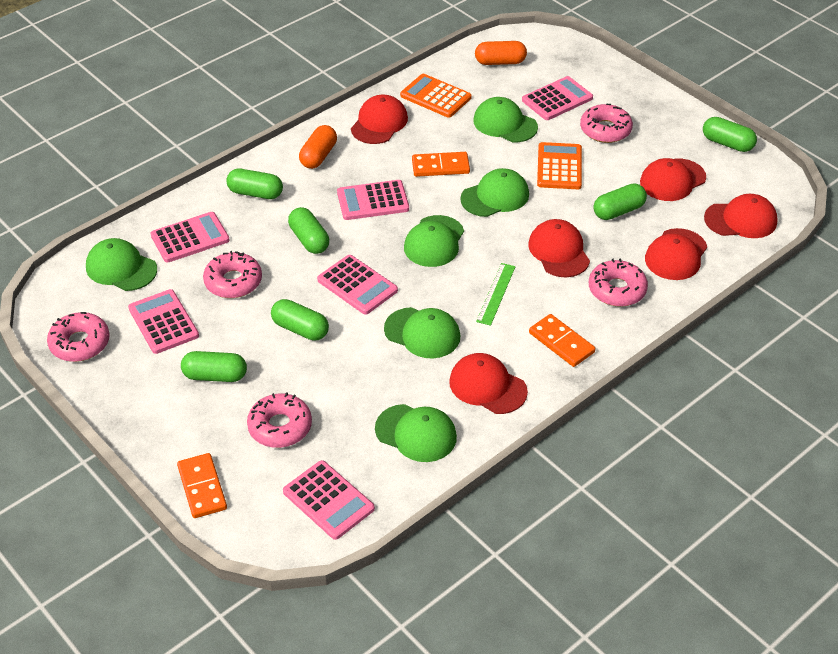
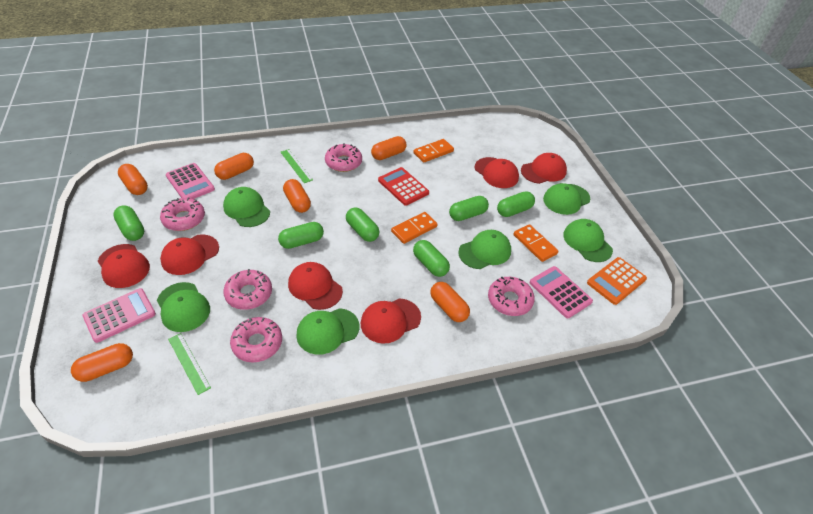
green ruler: 1 -> 2
orange calculator: 2 -> 1
orange capsule: 2 -> 6
pink calculator: 6 -> 3
red calculator: 0 -> 1

